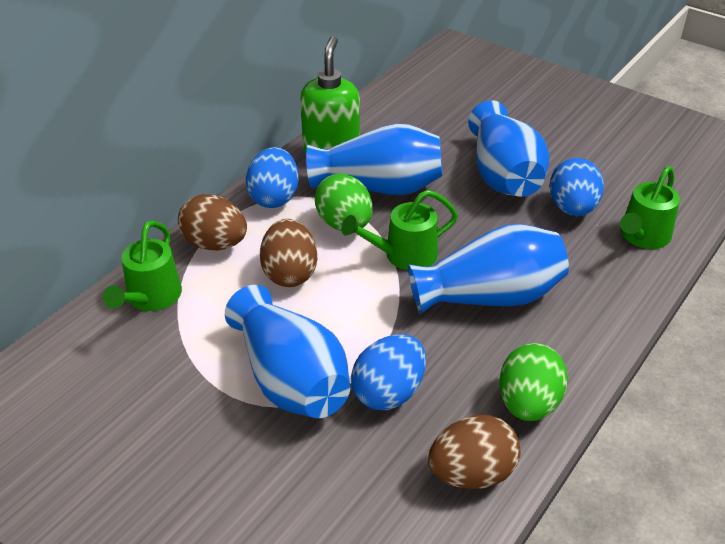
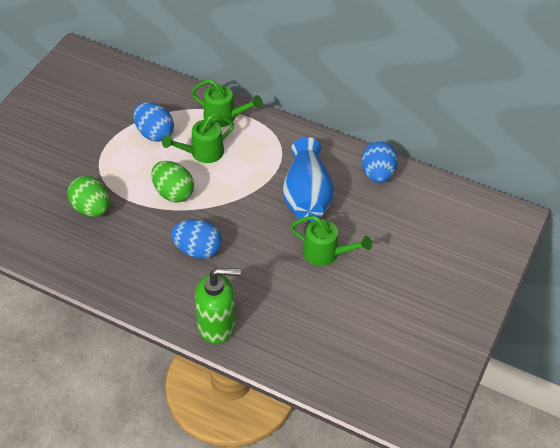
blue vase: 4 -> 1
brown egg: 3 -> 0

